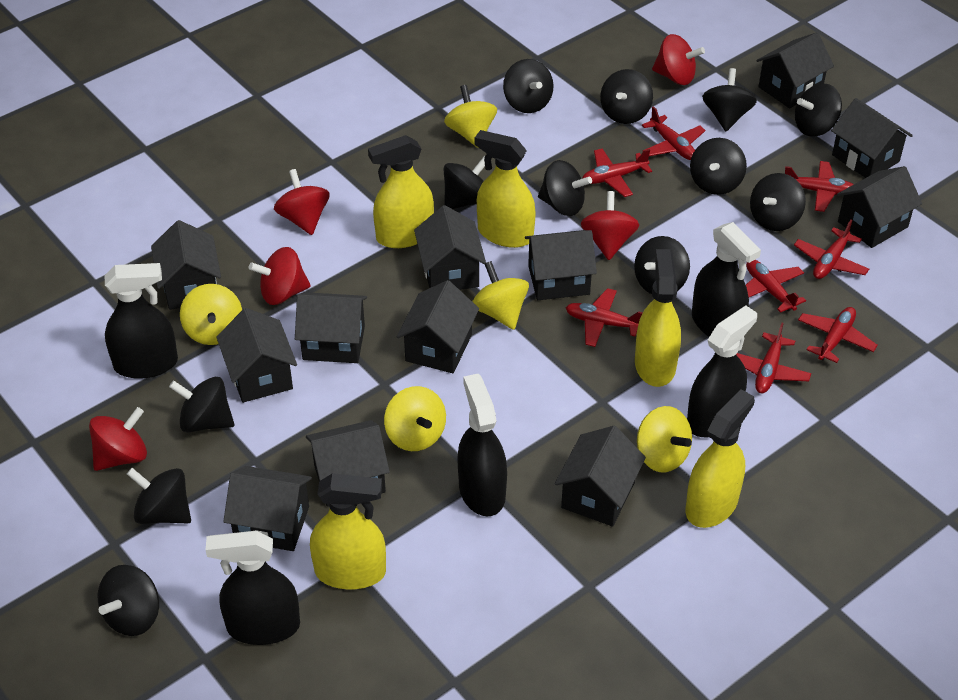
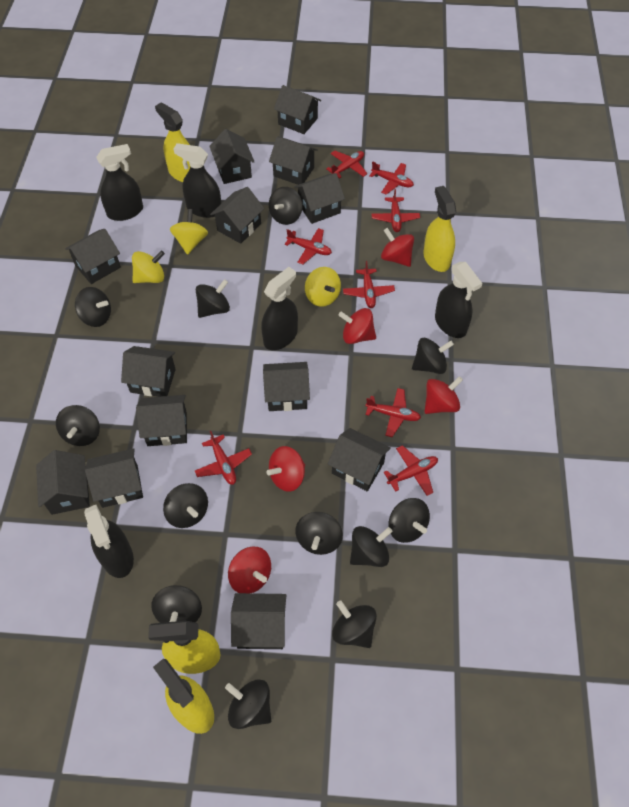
black house: 12 -> 13
yellow spinning top: 5 -> 3
yellow spray bottle: 5 -> 4

